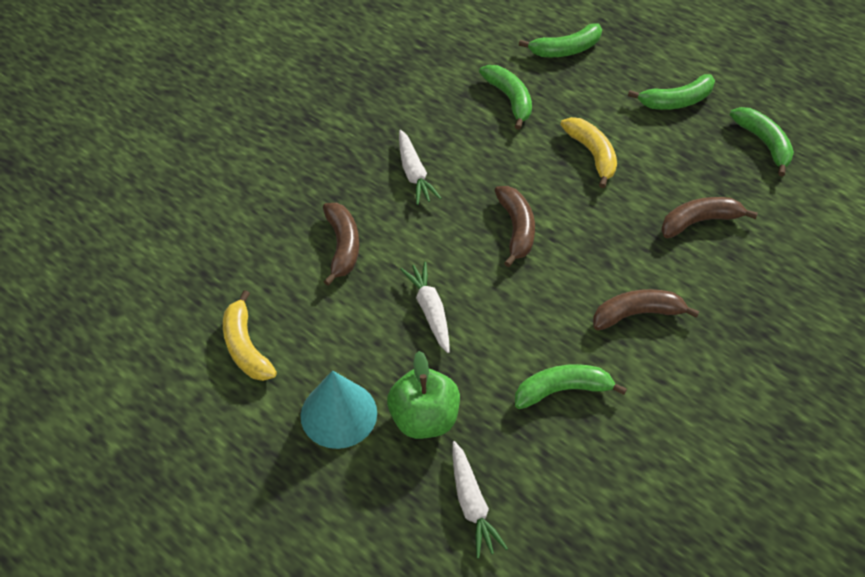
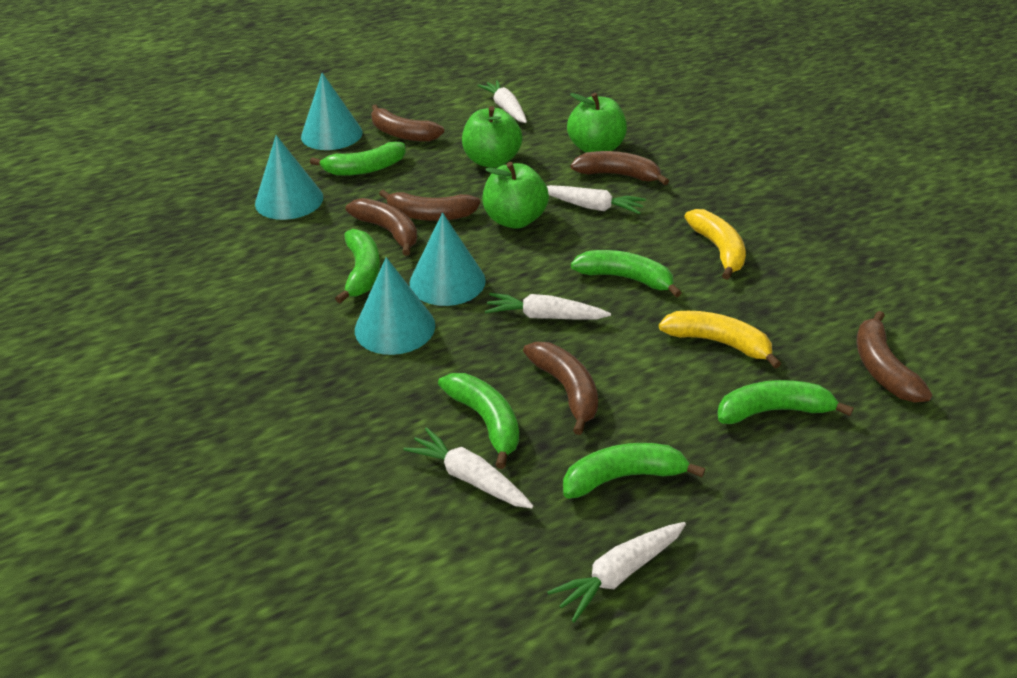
brown banana: 4 -> 6
green apple: 1 -> 3
green banana: 5 -> 6
turquoise cone: 1 -> 4
white carrot: 3 -> 5

